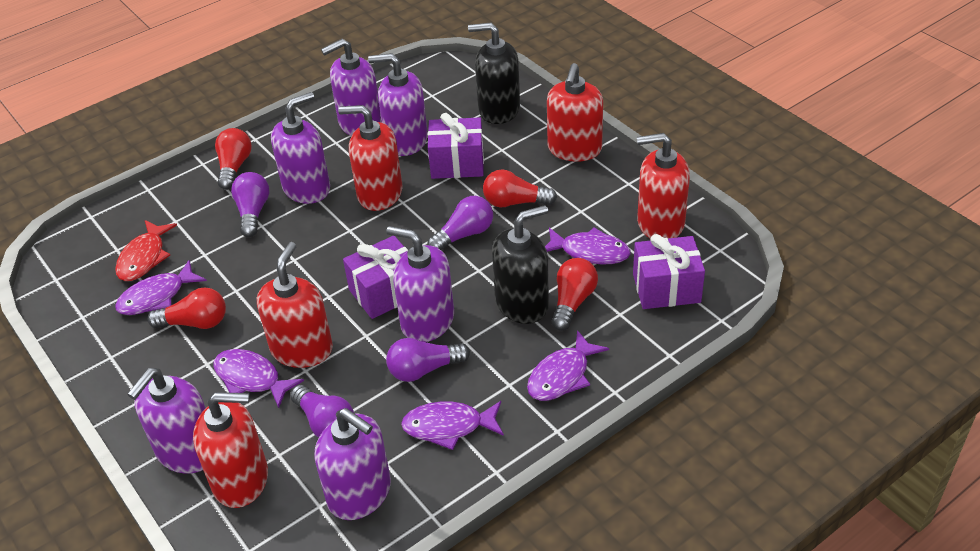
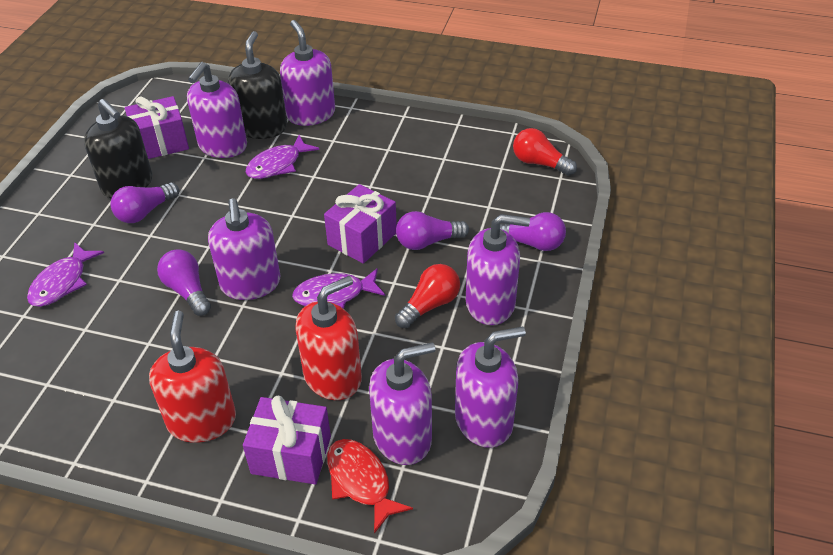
purple fish: 5 -> 3
red light bulb: 4 -> 2
red soap dispenser: 5 -> 2

